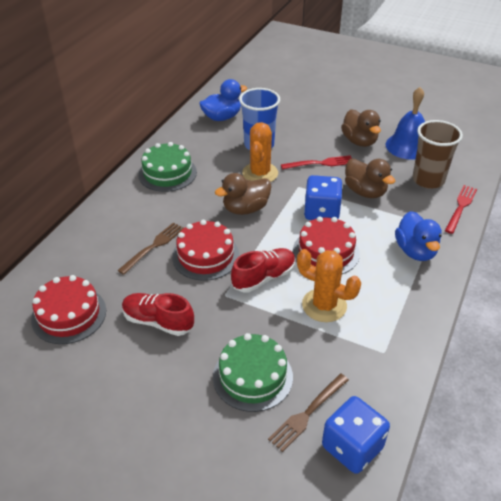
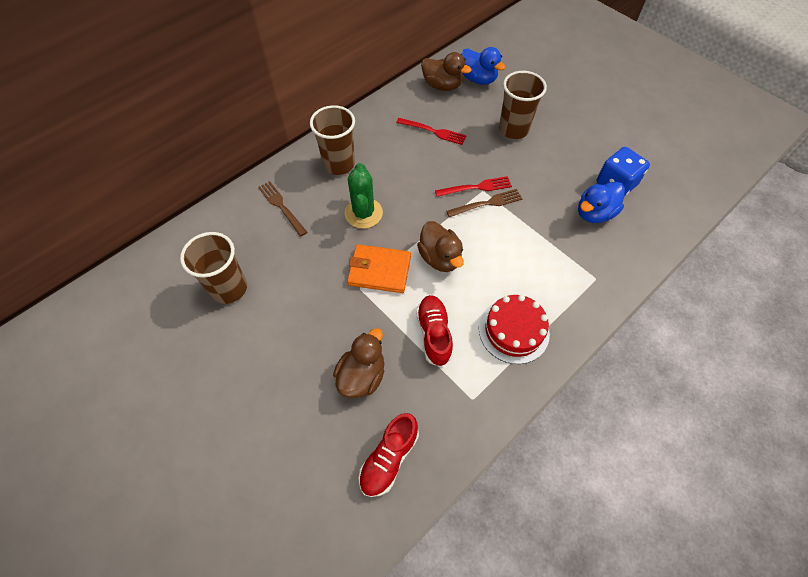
blue bell: 1 -> 0
blue cup: 1 -> 0
blue dice: 2 -> 1
brown cup: 1 -> 3
green cactus: 0 -> 1
green cake: 2 -> 0
orange cactus: 2 -> 0
orange wallet: 0 -> 1
red cake: 3 -> 1

